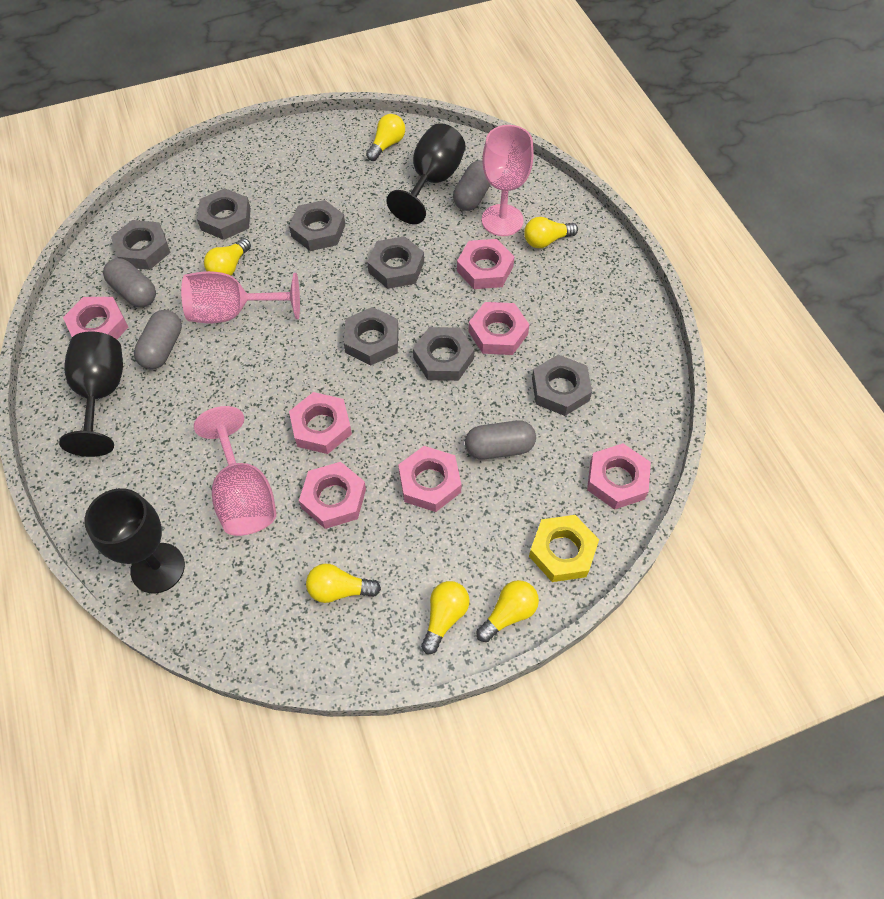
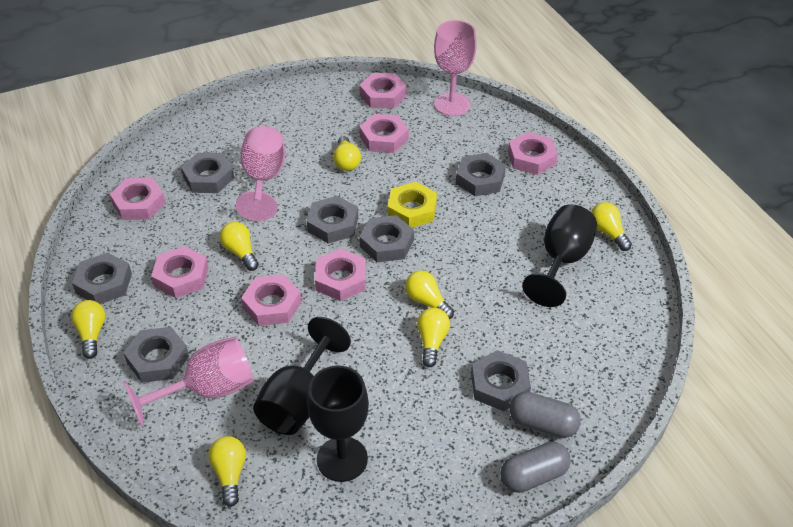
grey capsule: 4 -> 2
yellow light bulb: 6 -> 7

